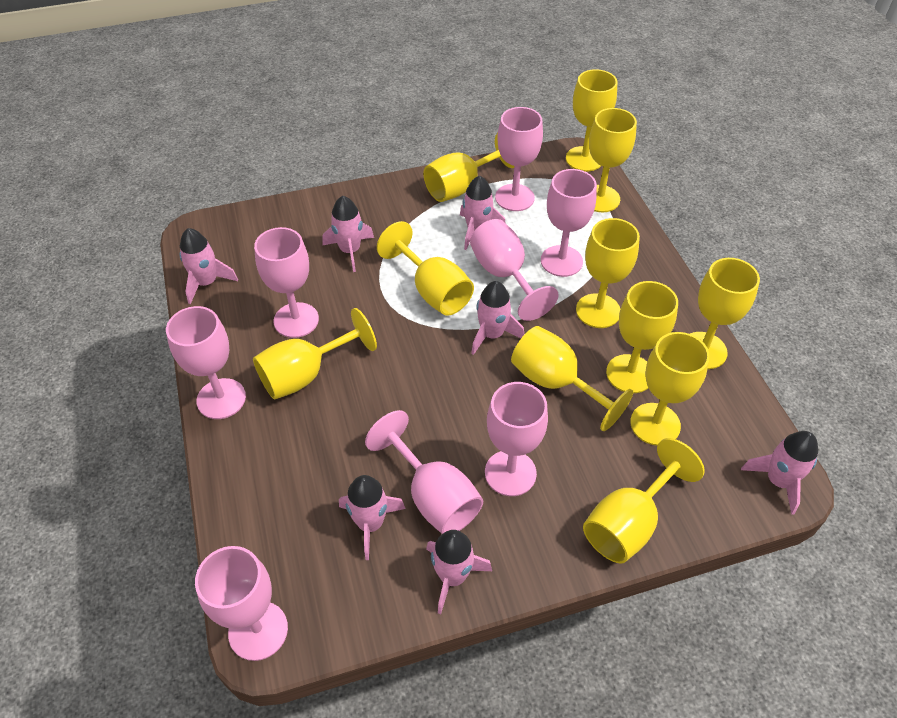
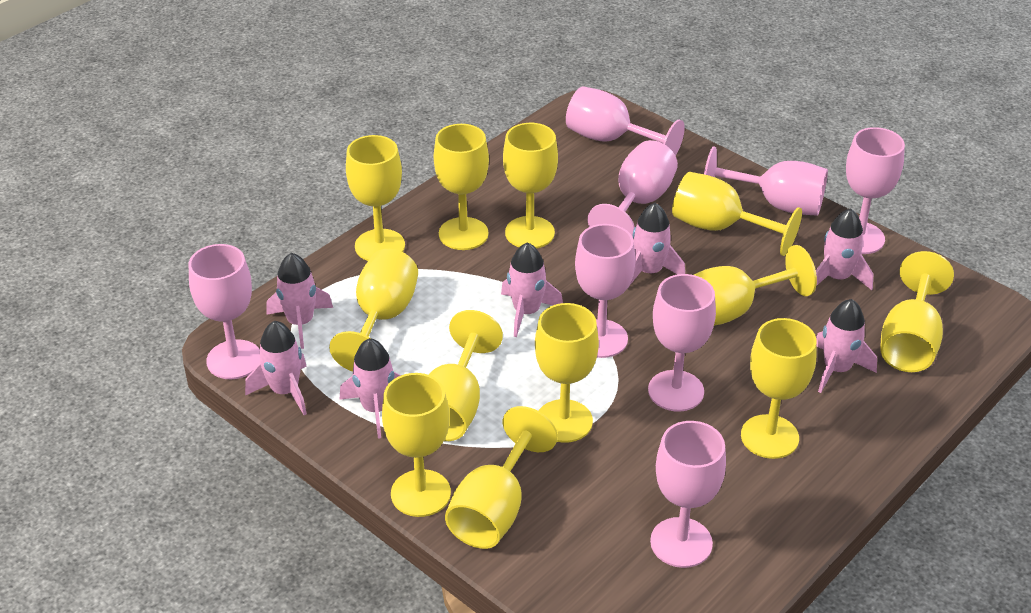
yellow goblet: 11 -> 12

